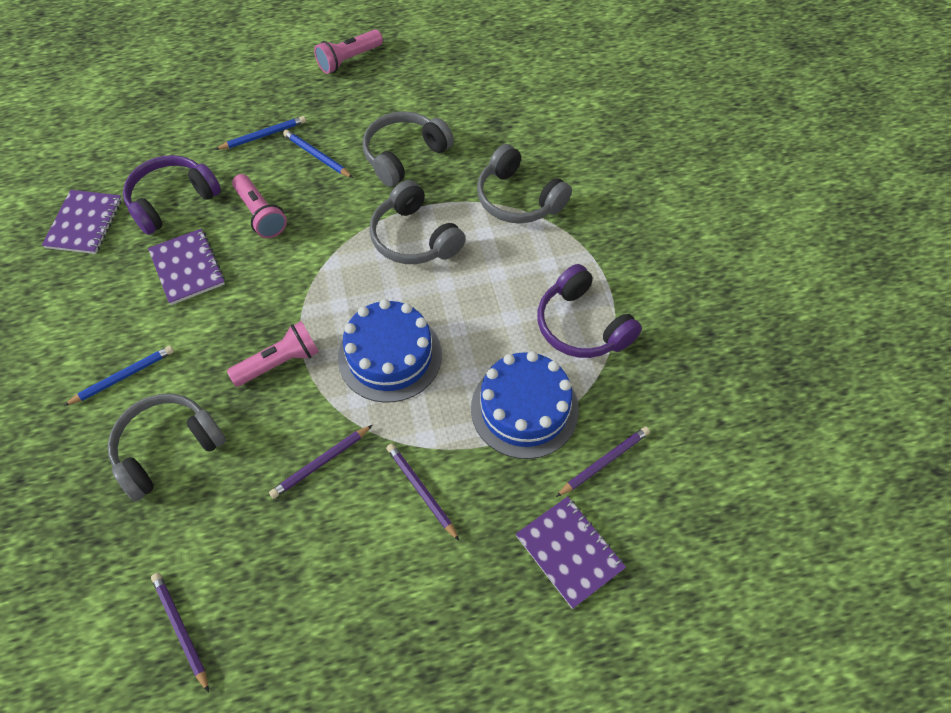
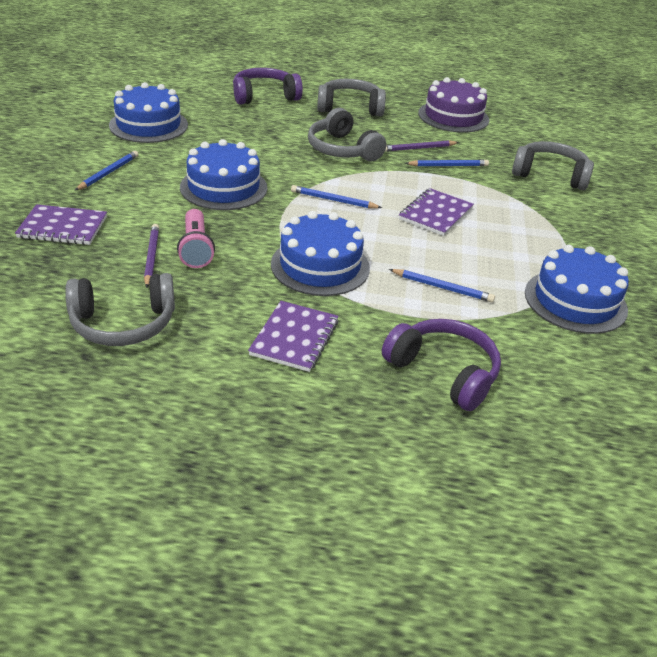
blue cake: 2 -> 4
blue pencil: 3 -> 4
pink flashlight: 3 -> 1
purple cake: 0 -> 1
purple pencil: 4 -> 2

